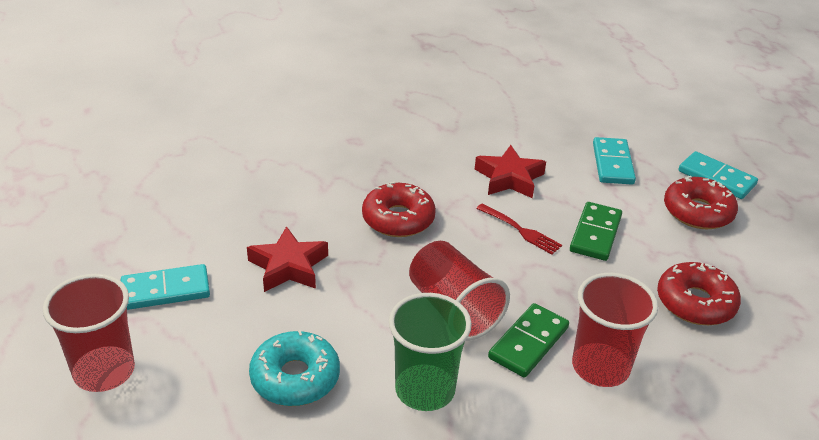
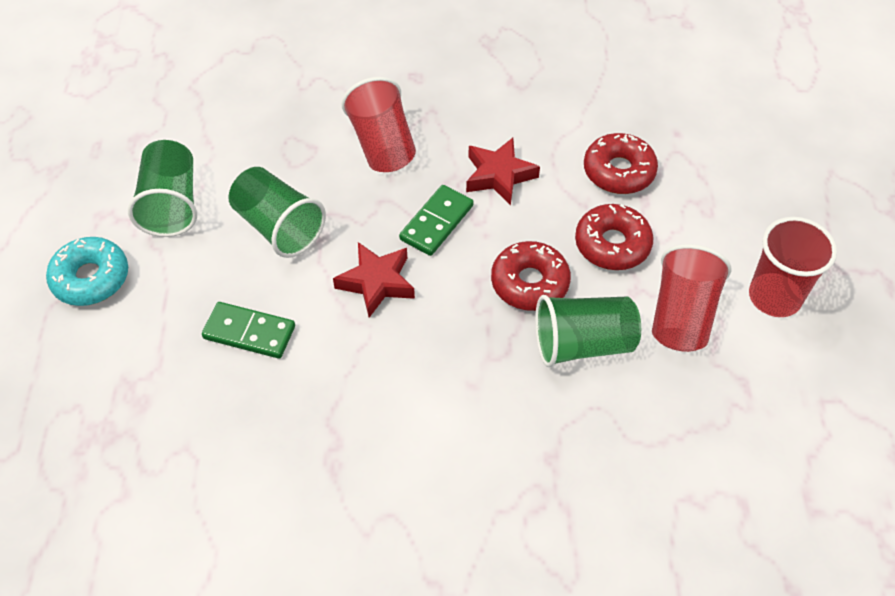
green cup: 1 -> 3
red fork: 1 -> 0
turquoise domino: 3 -> 0

